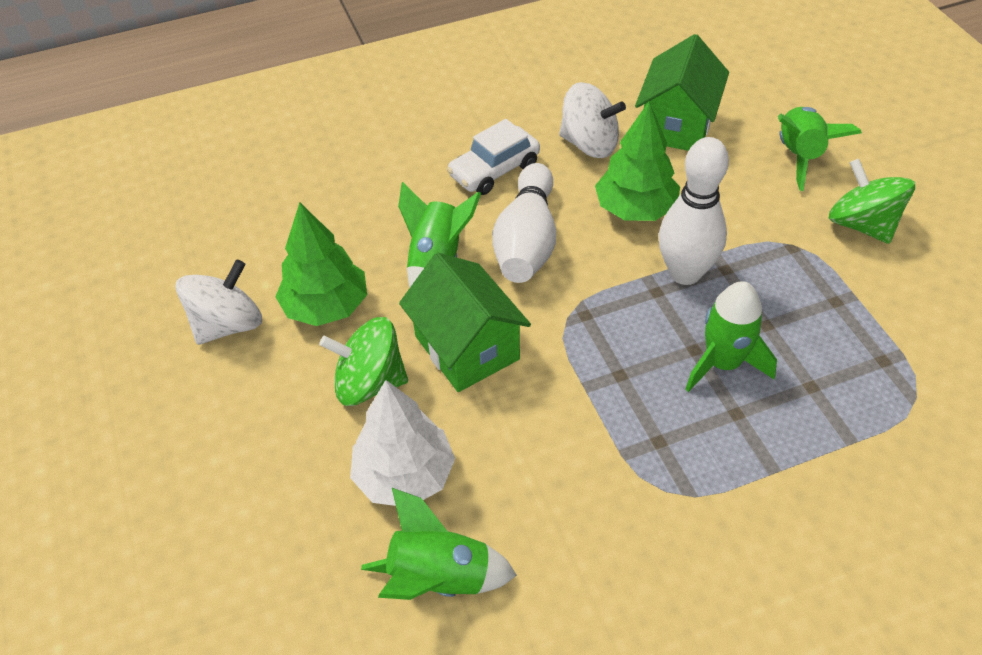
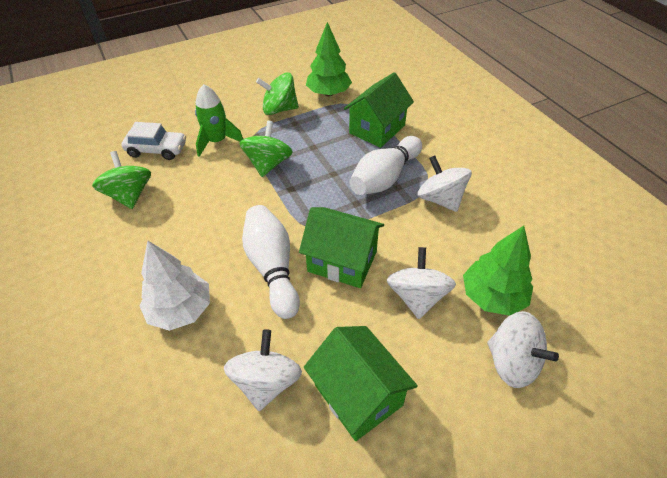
green house: 2 -> 3
green rocket: 4 -> 1
green spinning top: 2 -> 3
white spinning top: 2 -> 4

